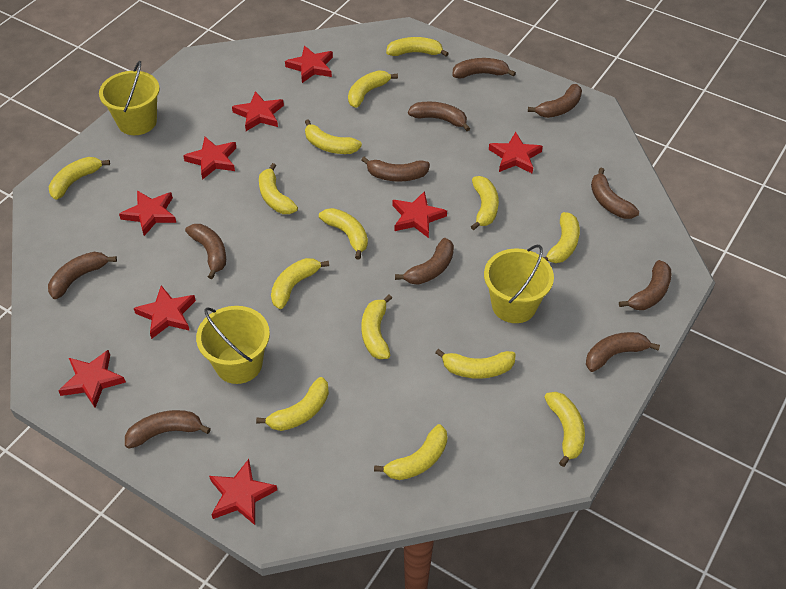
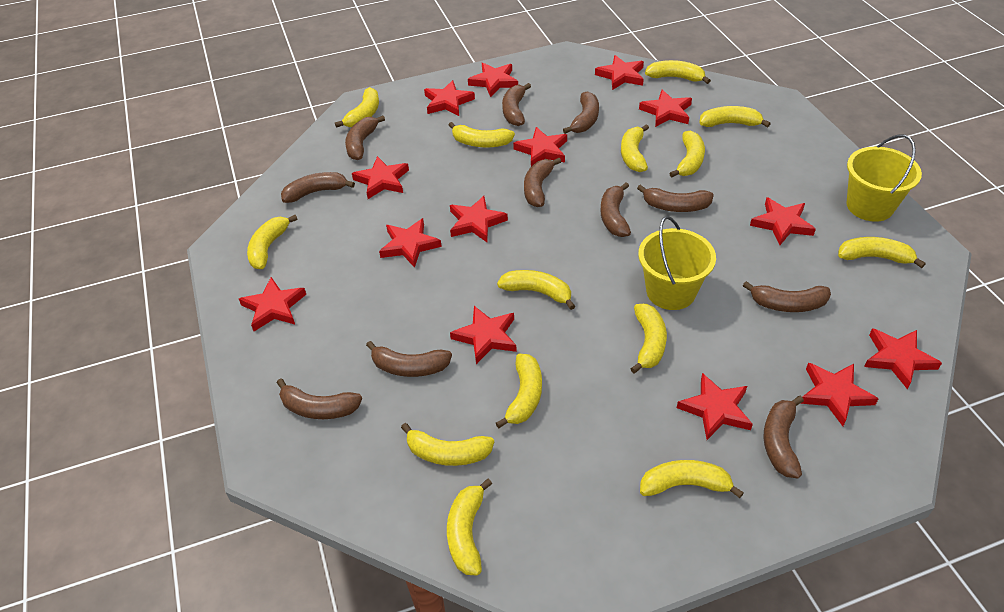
red star: 9 -> 14
yellow bucket: 3 -> 2

